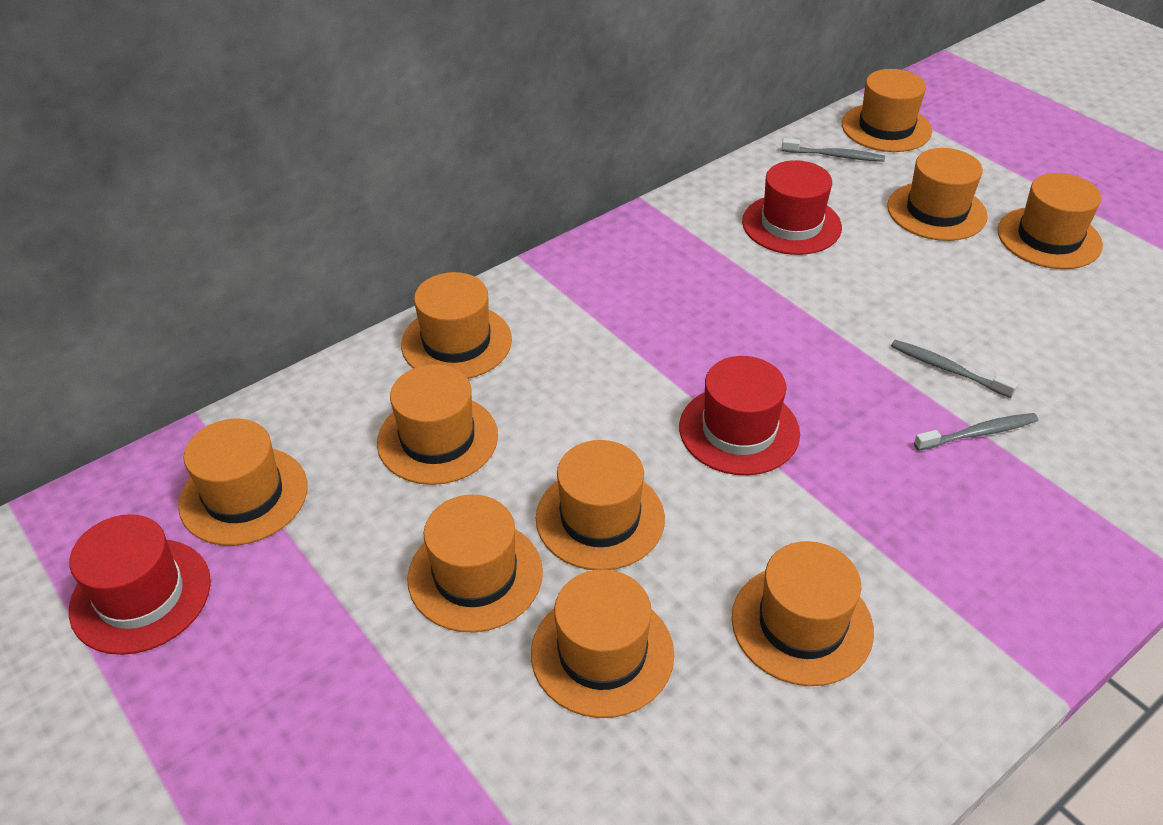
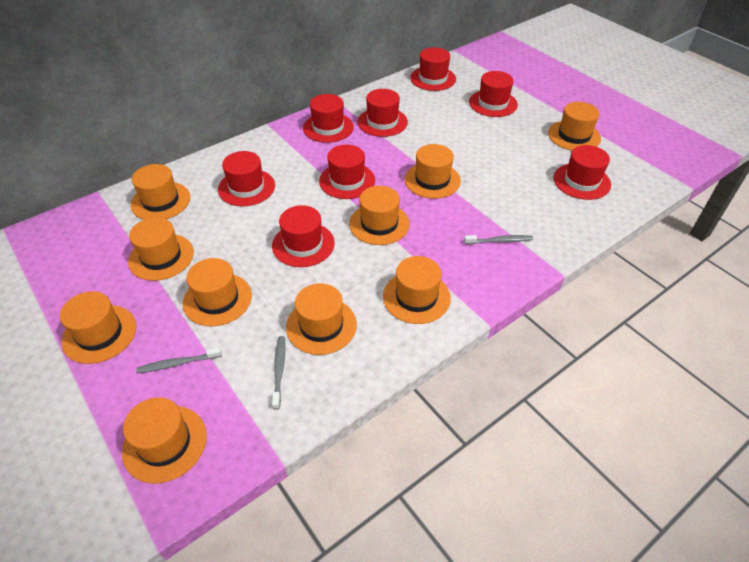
red hat: 3 -> 8

